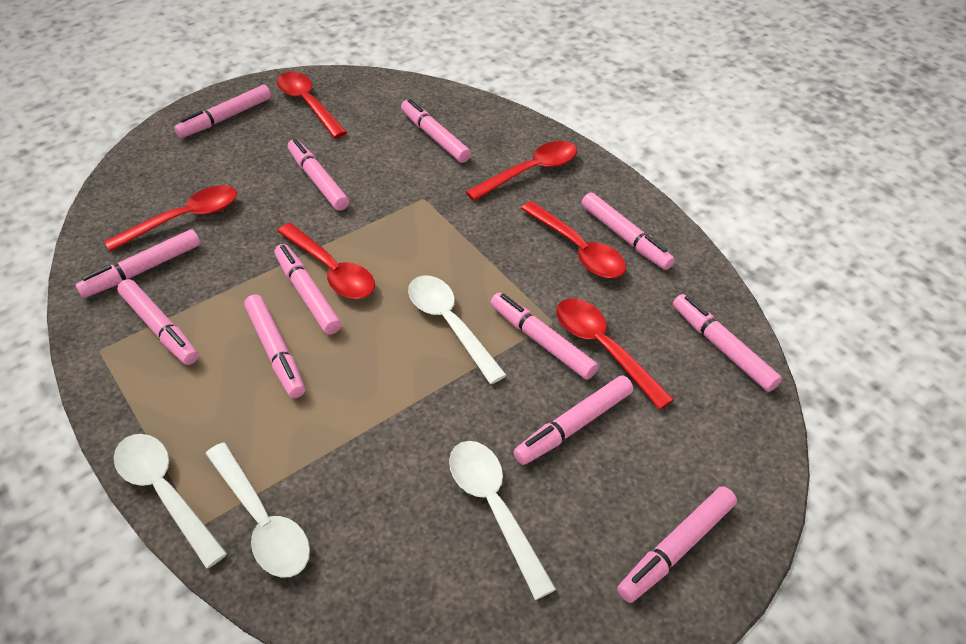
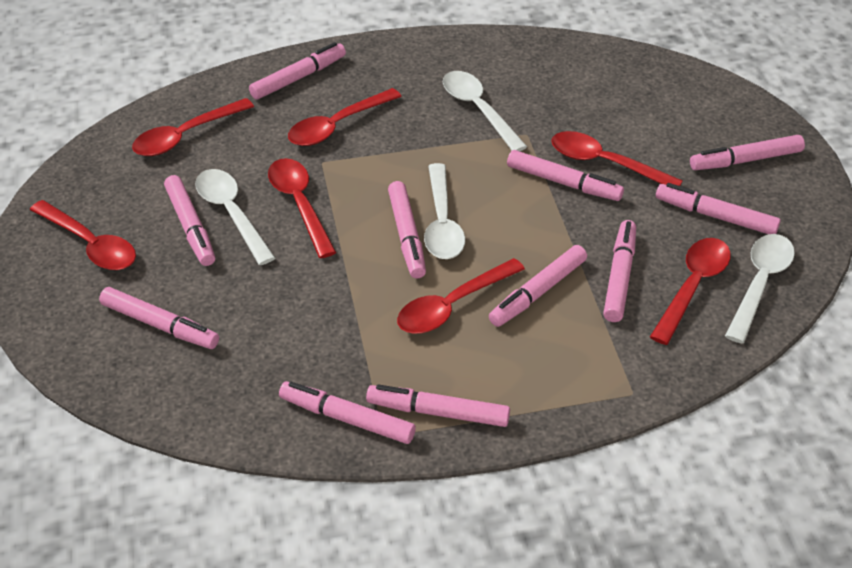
pink marker: 12 -> 11
red spoon: 6 -> 7

